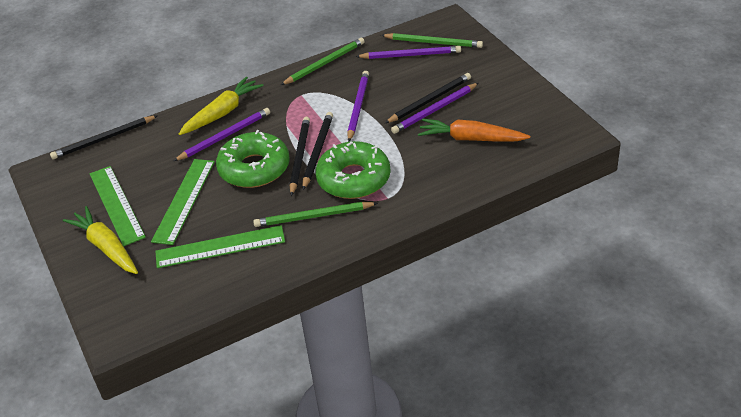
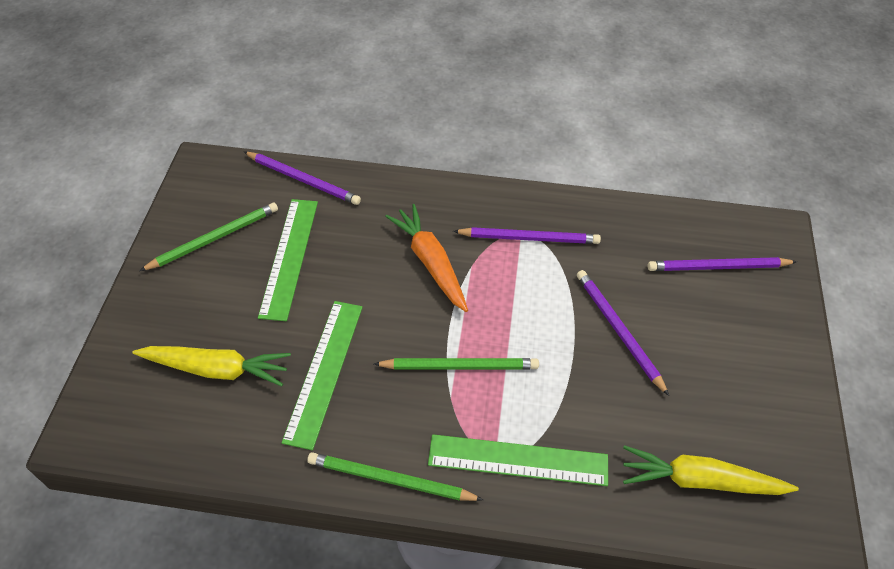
black pencil: 4 -> 0
green donut: 2 -> 0

